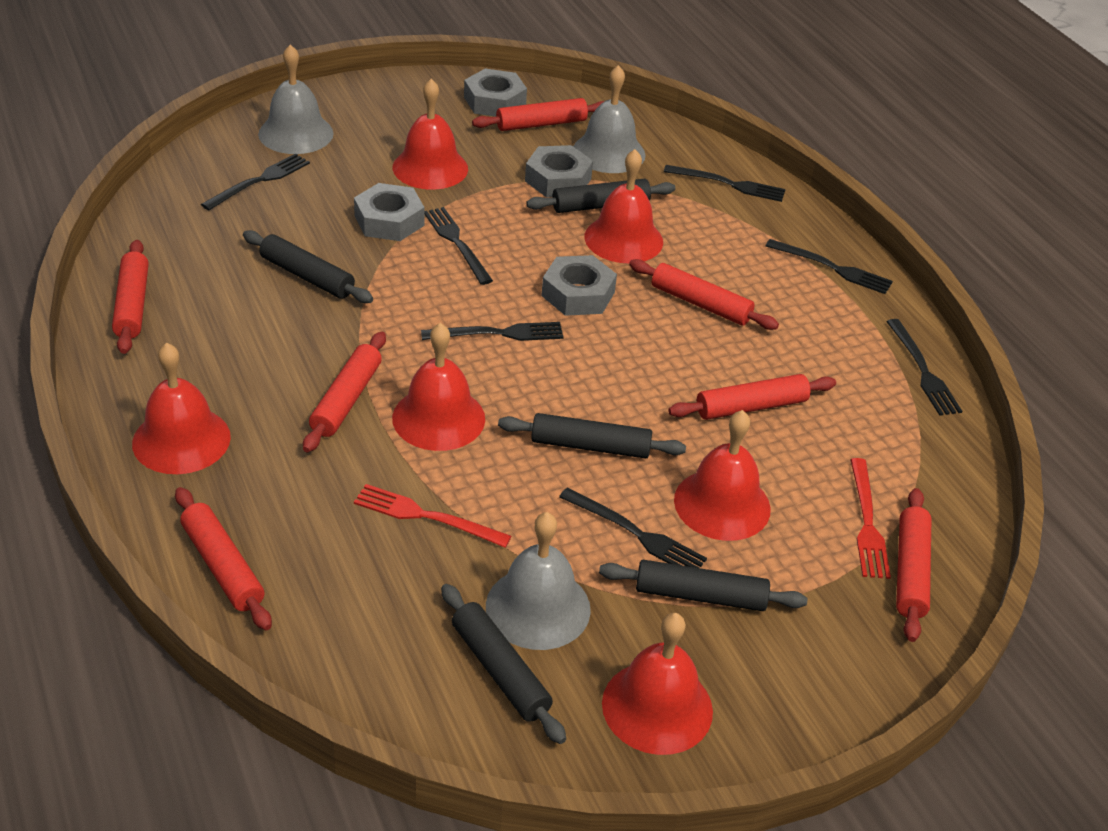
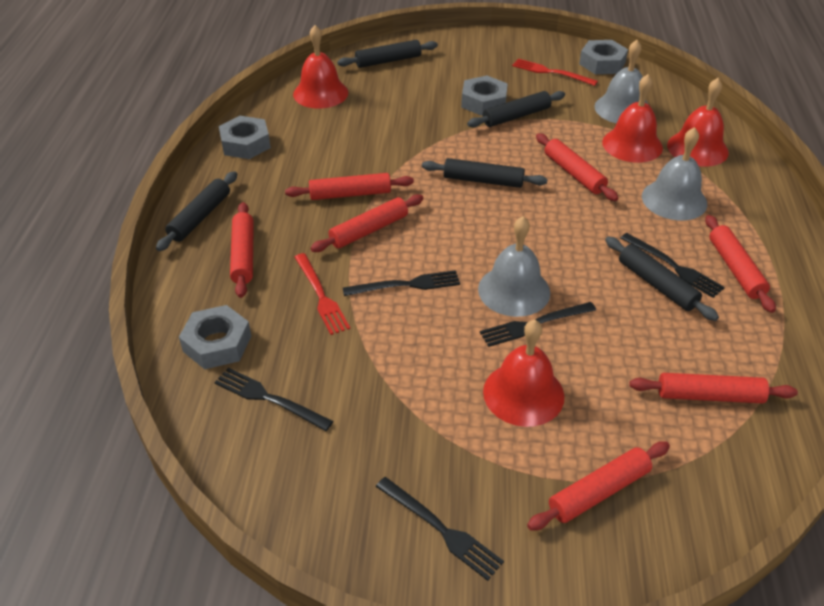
black fork: 7 -> 5
red bell: 6 -> 4

